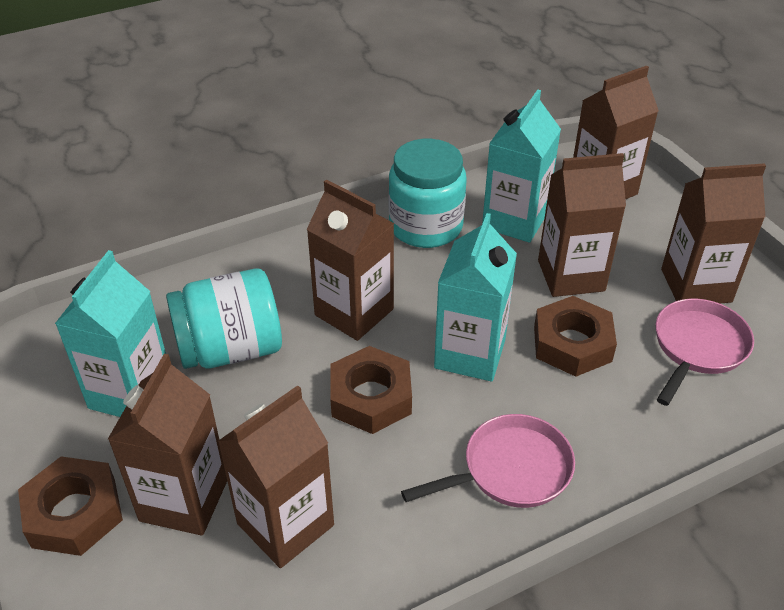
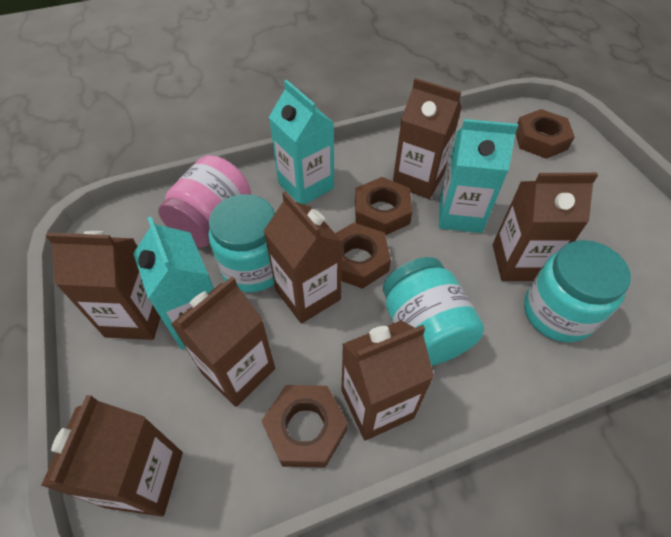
brown carton: 6 -> 7
brown nut: 3 -> 4
pink jar: 0 -> 1
pink pan: 2 -> 0
turquoise jar: 2 -> 3

